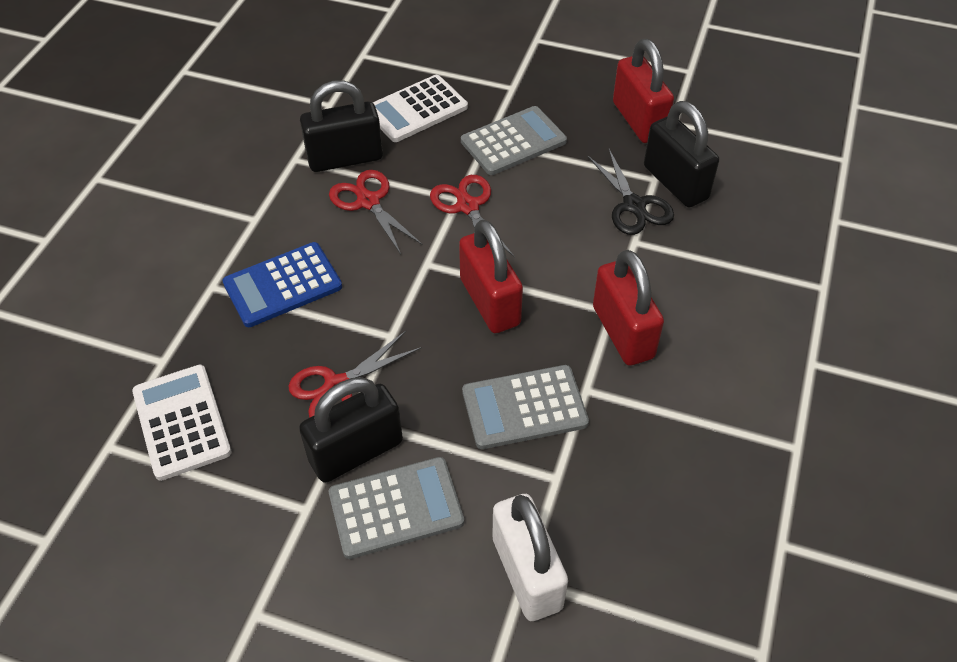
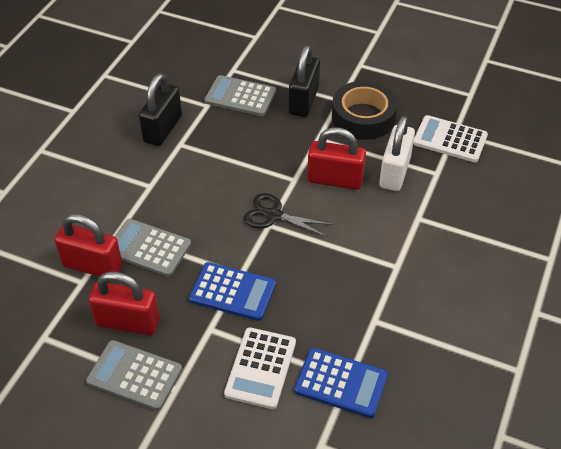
black padlock: 3 -> 2
black tape: 0 -> 1
blue calculator: 1 -> 2
red scissors: 3 -> 0

